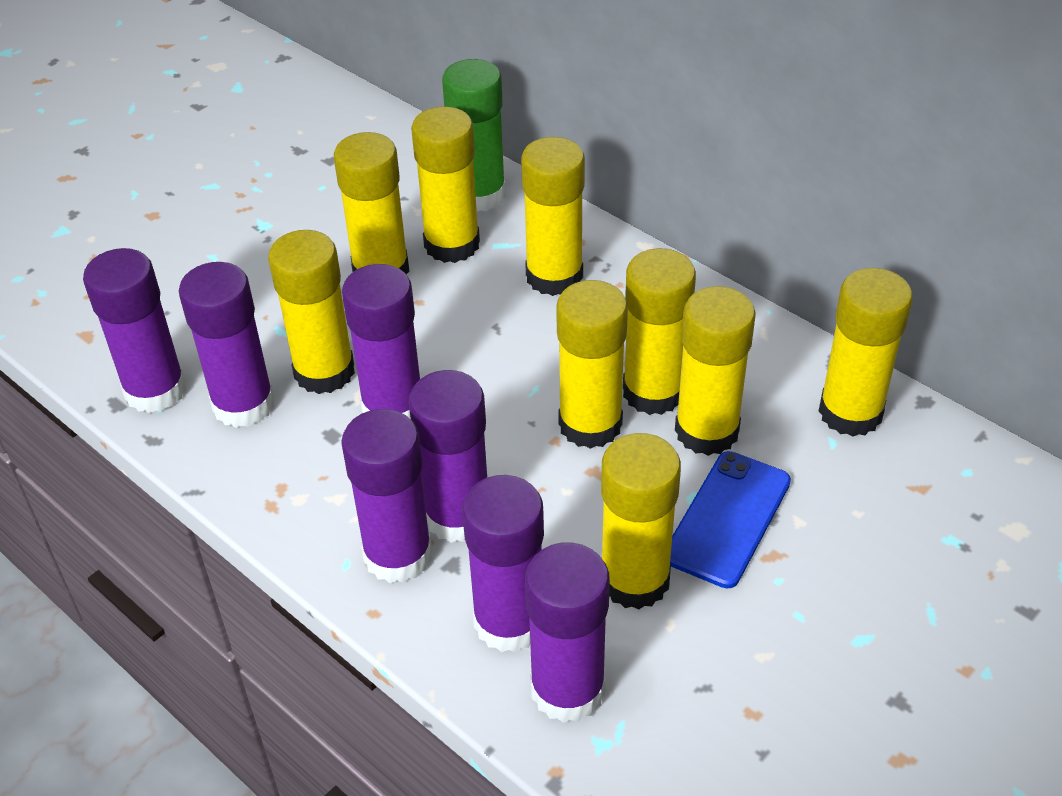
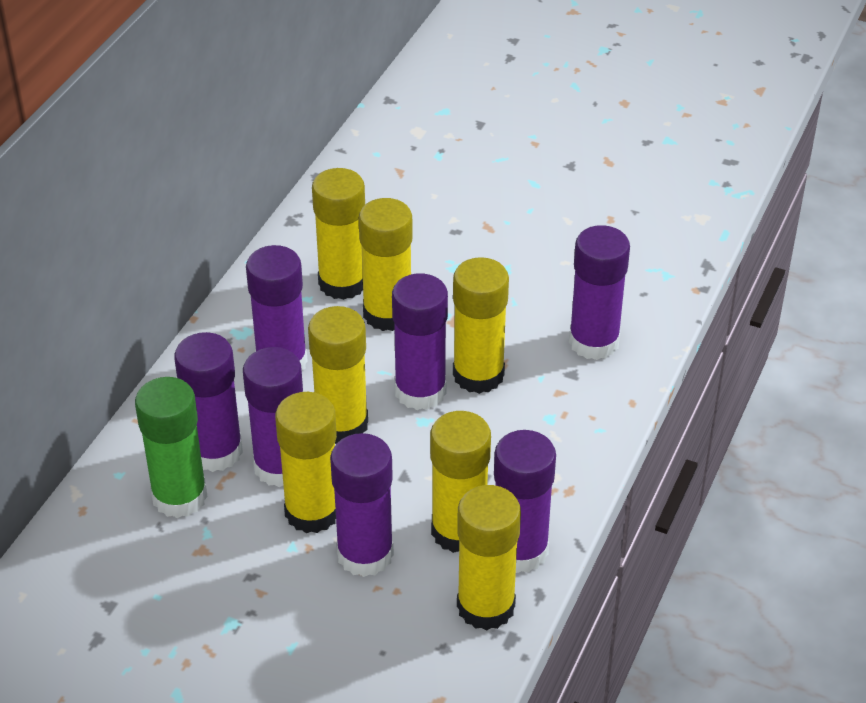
blue phone: 1 -> 0
yellow glue stick: 9 -> 7

